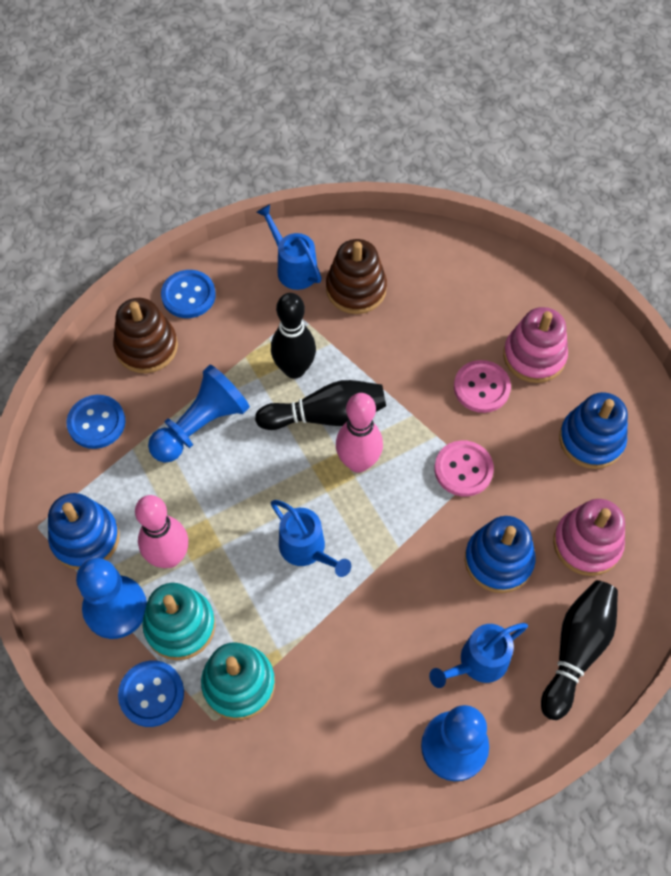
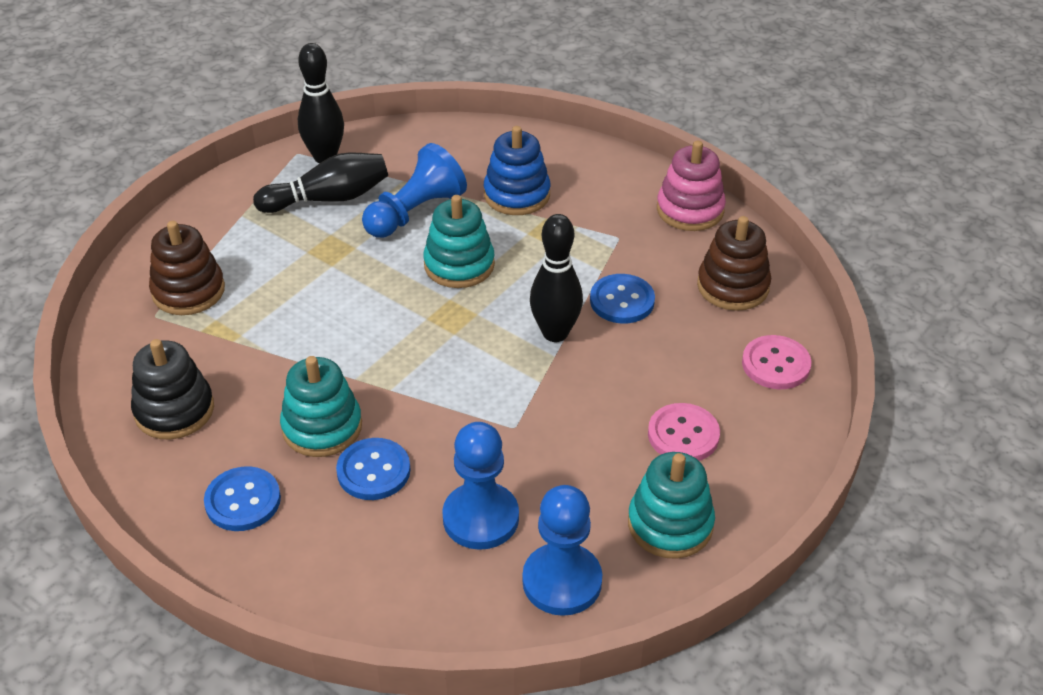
black stacking toy: 0 -> 1
blue stacking toy: 3 -> 1
blue watering can: 3 -> 0
pink bowling pin: 2 -> 0
pink stacking toy: 2 -> 1
turquoise stacking toy: 2 -> 3

